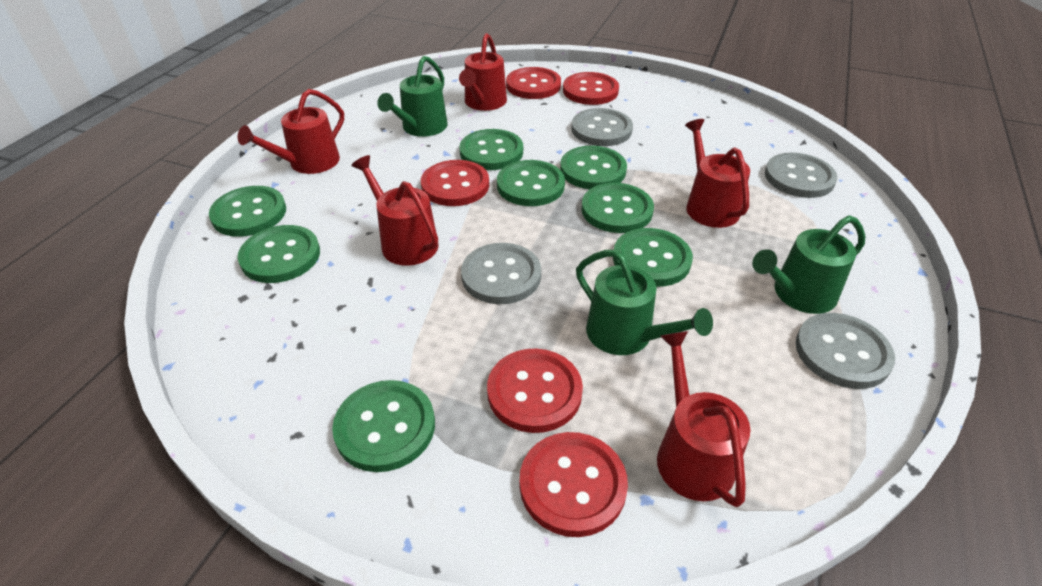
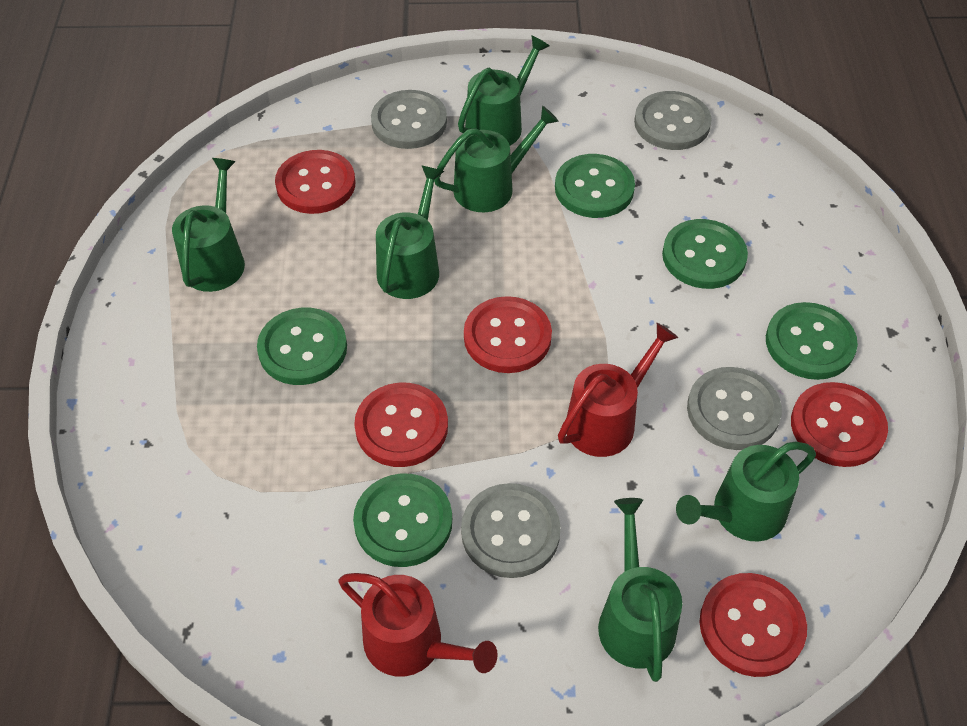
green button: 8 -> 5
green watering can: 3 -> 6
red watering can: 5 -> 2

